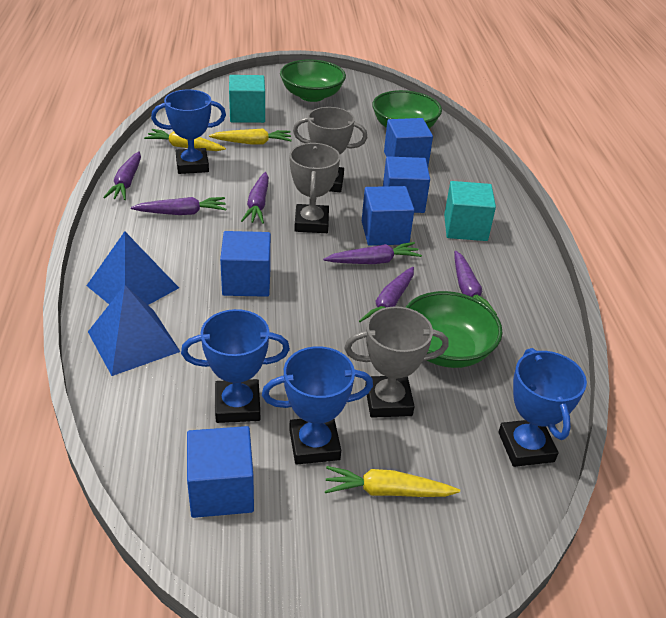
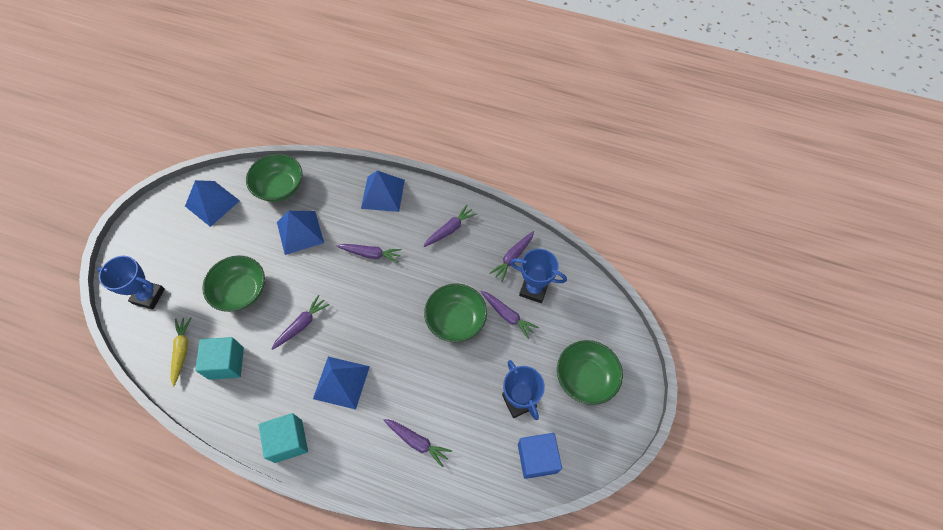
blue cube: 5 -> 1
blue pyramid: 2 -> 4
blue trophy: 4 -> 3
green bowl: 3 -> 4
grey trophy: 3 -> 0
yellow carrot: 3 -> 1

